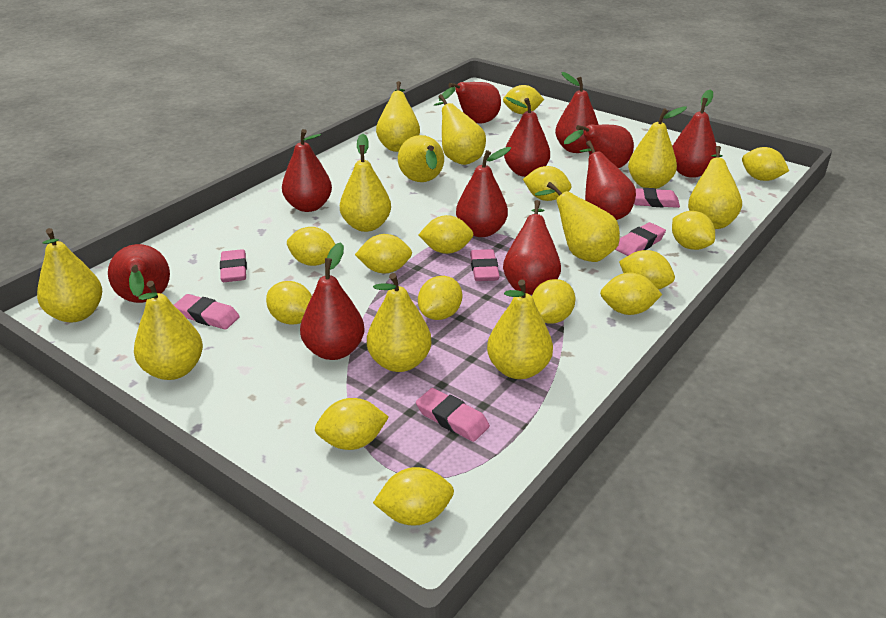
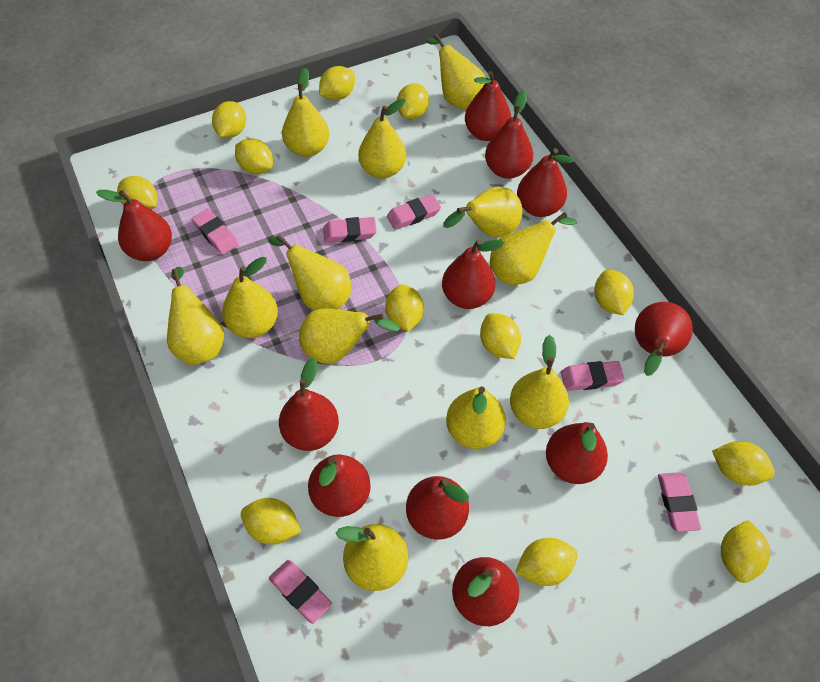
yellow lemon: 14 -> 12
yellow pear: 11 -> 12

